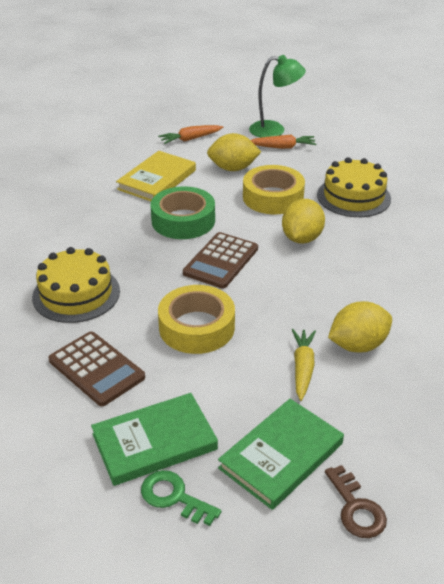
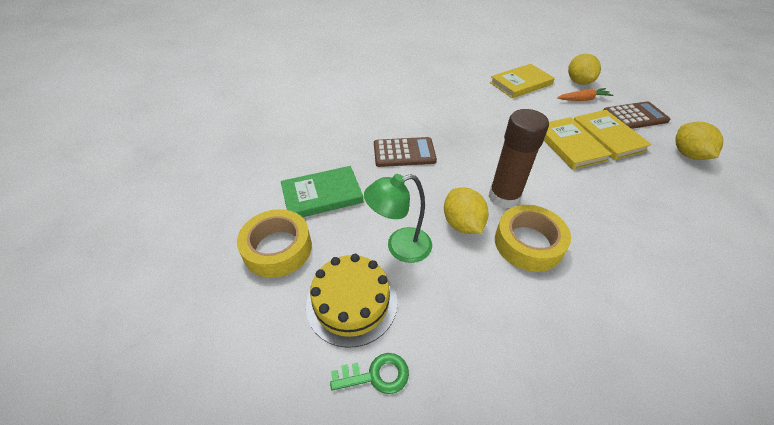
brown glue stick: 0 -> 1
brown key: 1 -> 0
green book: 2 -> 1
green tape: 1 -> 0
orange carrot: 2 -> 1
yellow book: 1 -> 3
yellow cake: 2 -> 1
yellow carrot: 1 -> 0

